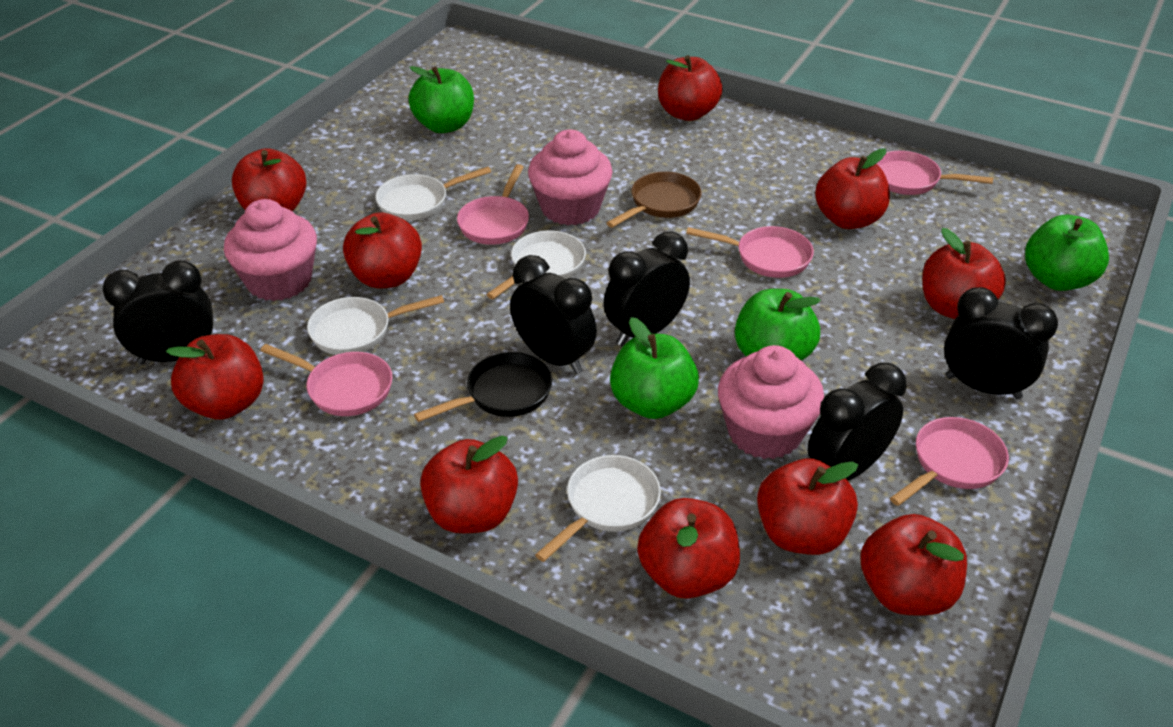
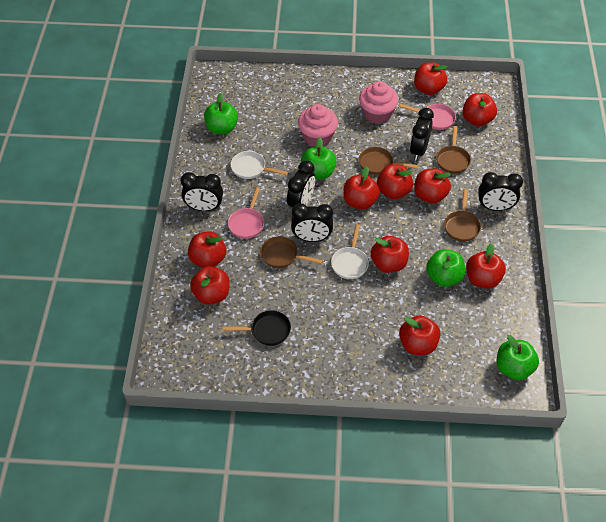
brown pan: 1 -> 4
pink cupcake: 3 -> 2
pink pan: 5 -> 2
white pan: 4 -> 2

